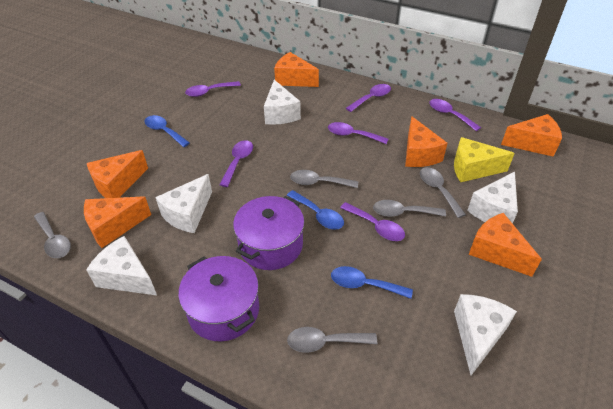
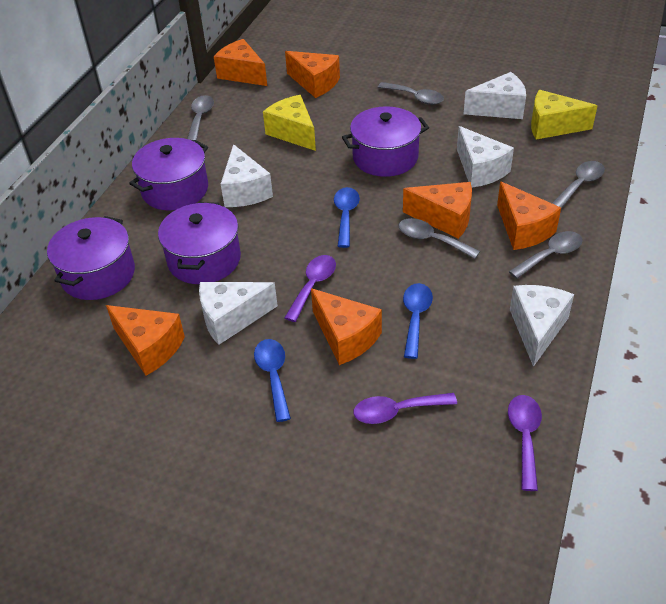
purple pot: 2 -> 4
purple spoon: 6 -> 3
yellow cheese: 1 -> 2

